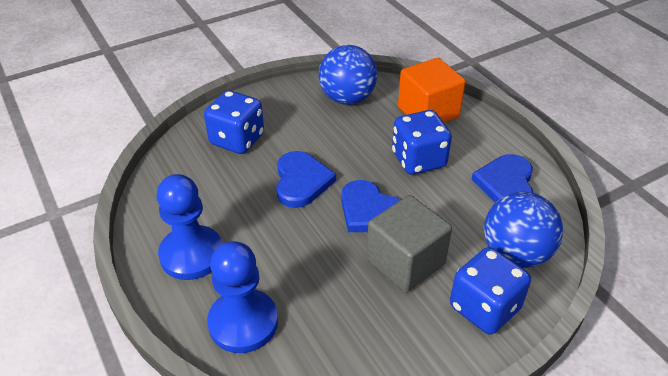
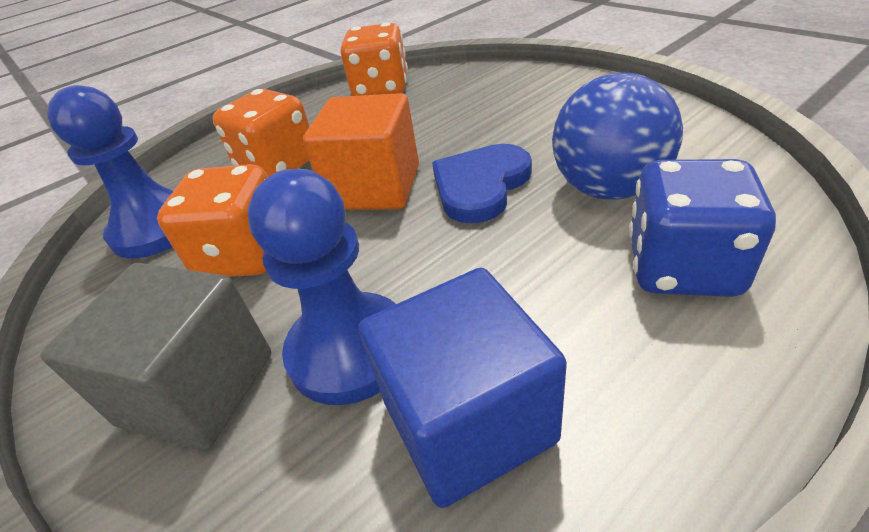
blue ball: 2 -> 1
blue cube: 0 -> 1
blue dice: 3 -> 1
blue heart: 3 -> 1
orange dice: 0 -> 3

